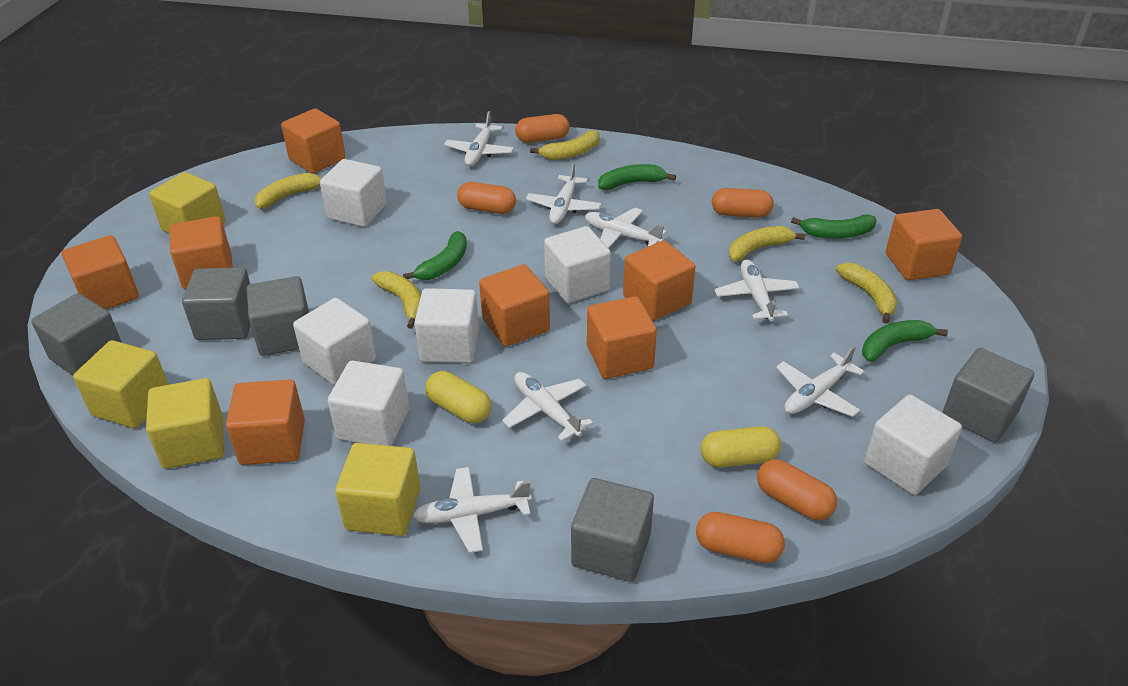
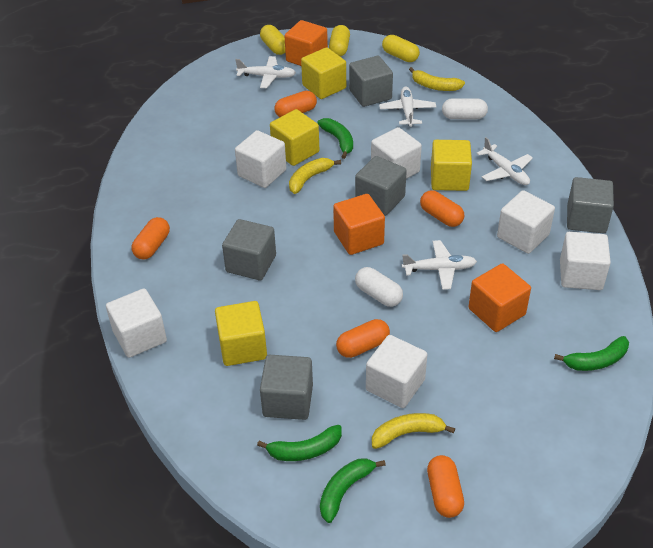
orange cube: 8 -> 3
white capsule: 0 -> 2
white plane: 7 -> 4
yellow banana: 5 -> 3
yellow capsule: 2 -> 3

